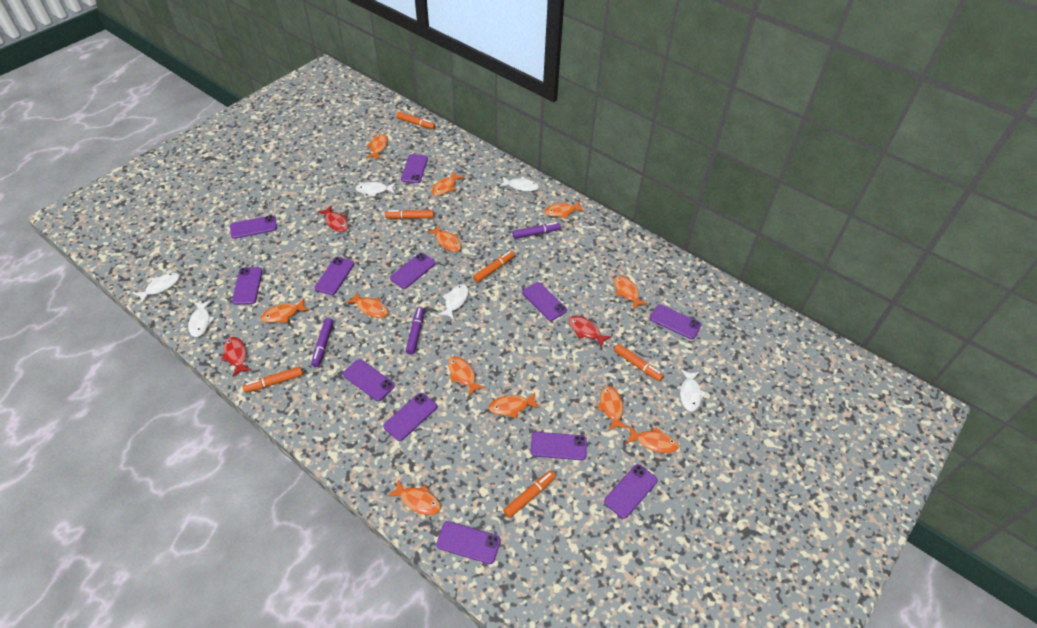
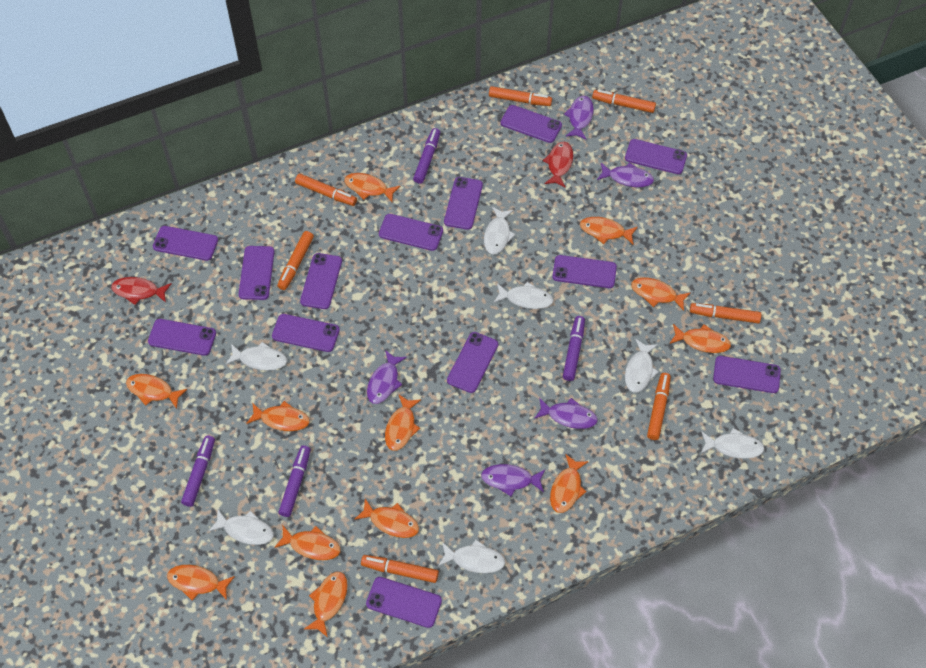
orange marker: 6 -> 7
purple fish: 0 -> 5
purple marker: 3 -> 4
purple phone: 12 -> 13
red fish: 3 -> 2
white fish: 6 -> 7

